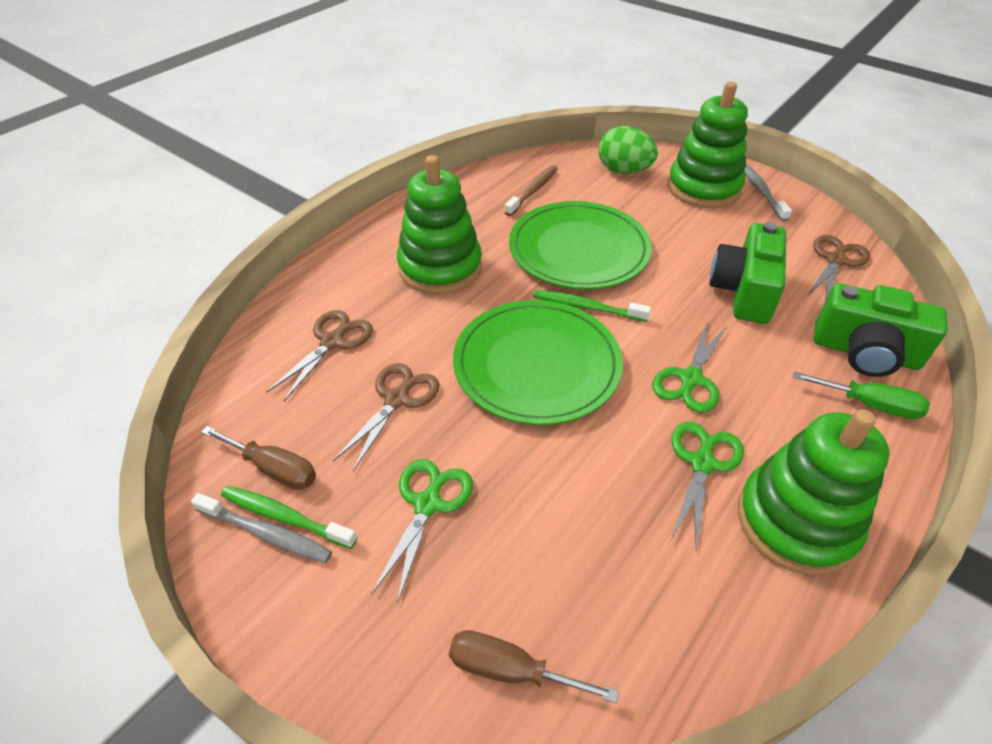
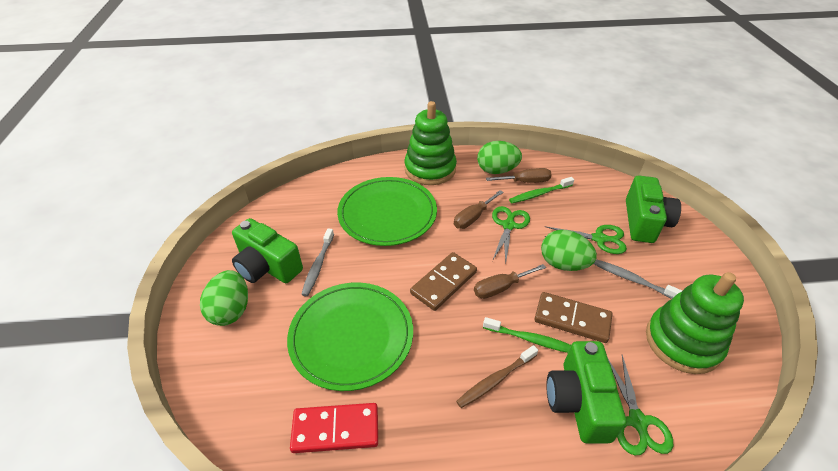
brown domino: 0 -> 2
brown scissors: 3 -> 0
brown screwdriver: 2 -> 3
green camera: 2 -> 3
green egg: 1 -> 3
green screwdriver: 1 -> 0
green stacking toy: 3 -> 2
red domino: 0 -> 1

